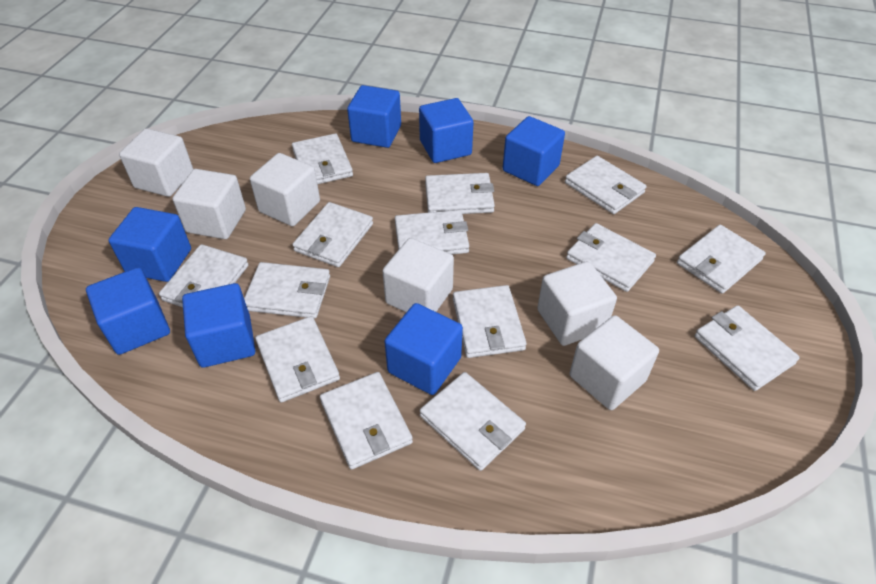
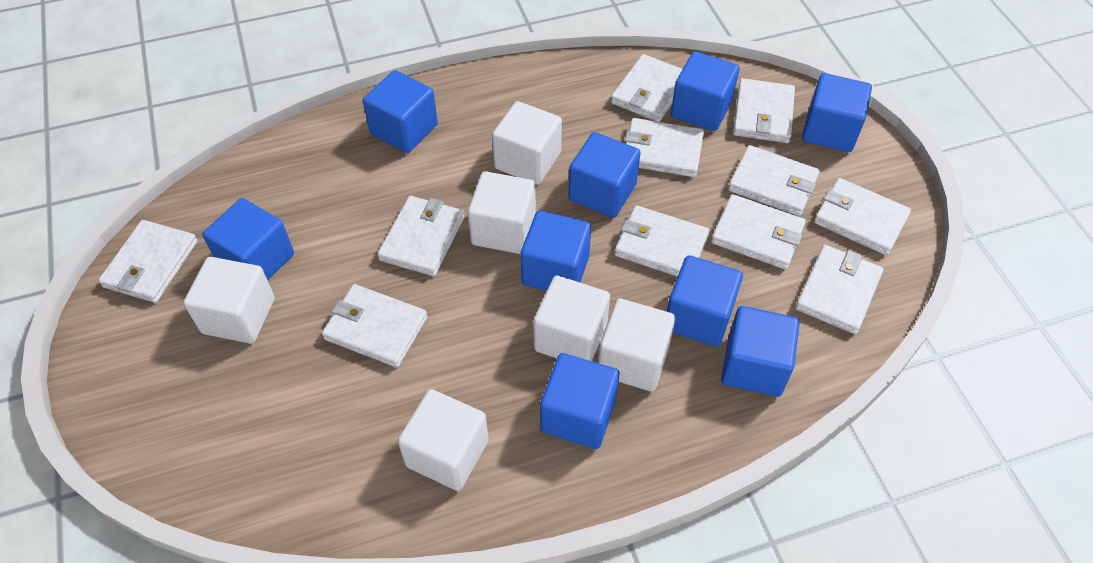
blue cube: 7 -> 9
white wallet: 14 -> 11

